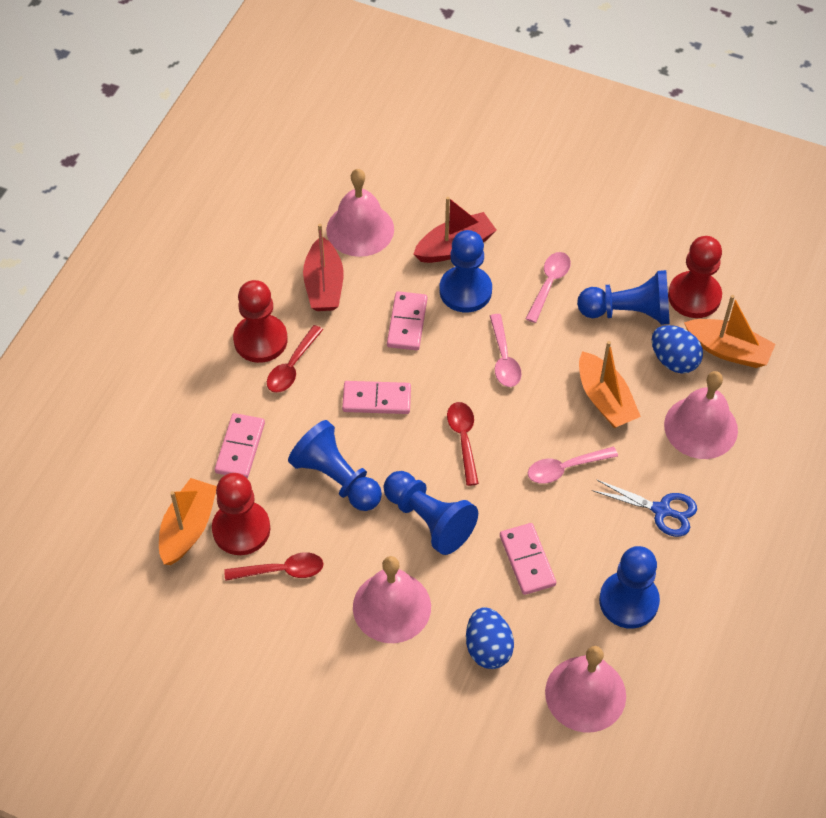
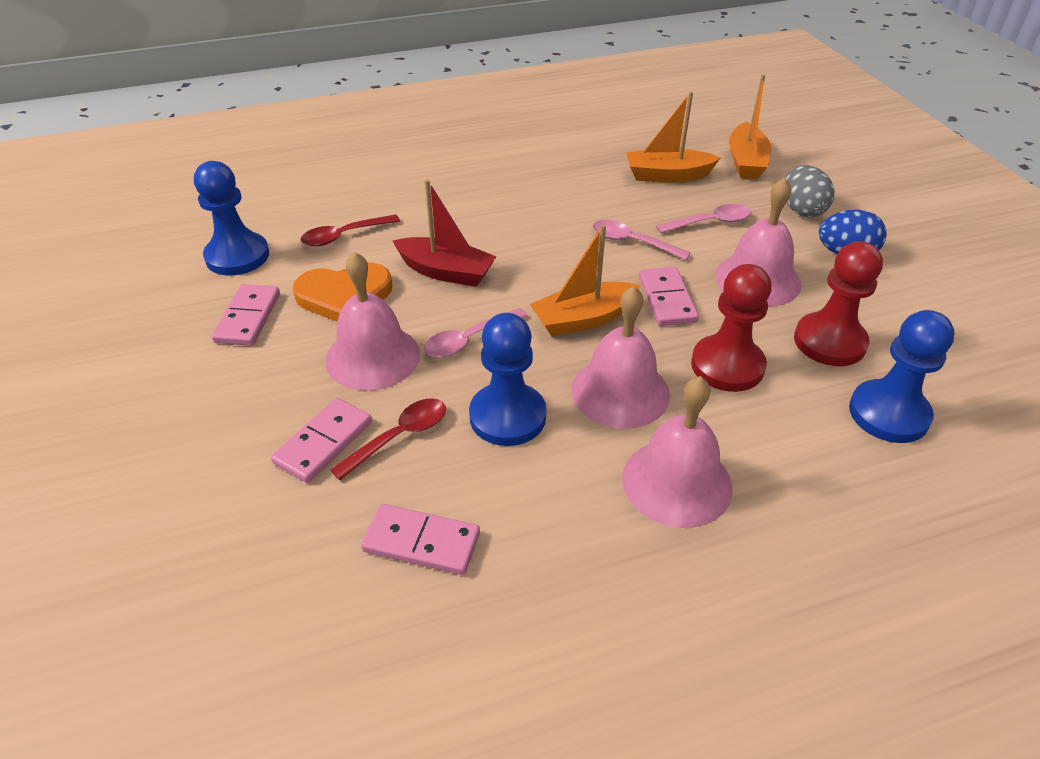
blue egg: 2 -> 1
blue pawn: 5 -> 3
blue scissors: 1 -> 0
grey egg: 0 -> 1
orange heart: 0 -> 1
red boat: 2 -> 1
red pawn: 3 -> 2
red spoon: 3 -> 2

